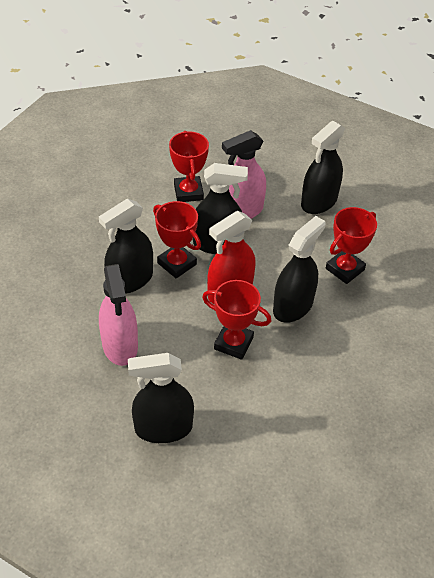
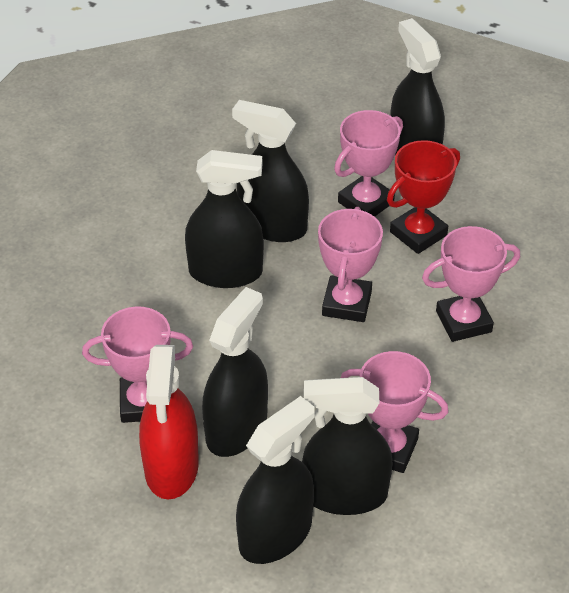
black spray bottle: 5 -> 6
pink spray bottle: 2 -> 0
pink trophy: 0 -> 5
red trophy: 4 -> 1

